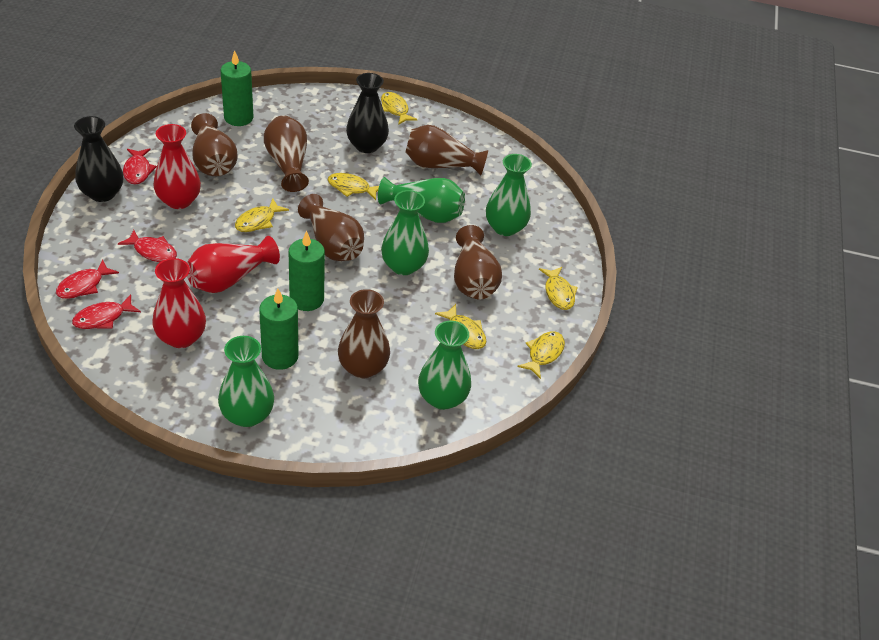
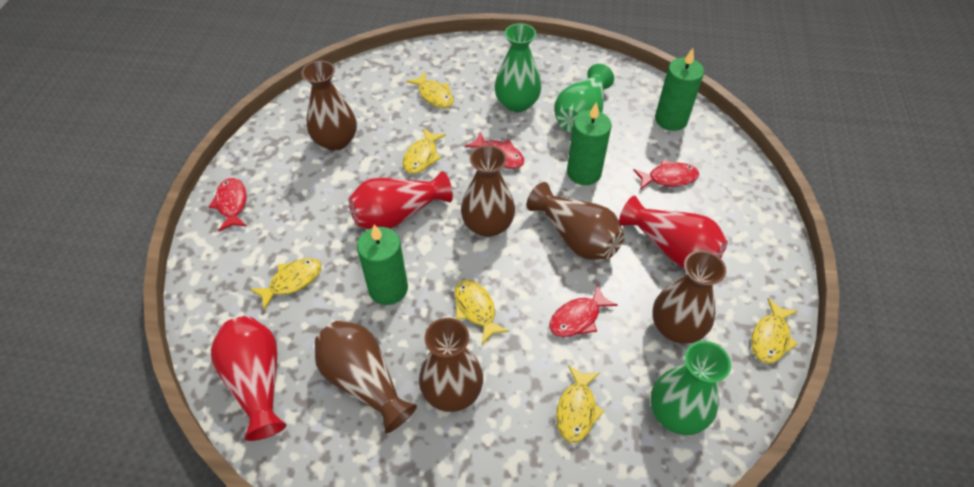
black vase: 2 -> 0
green vase: 5 -> 3

